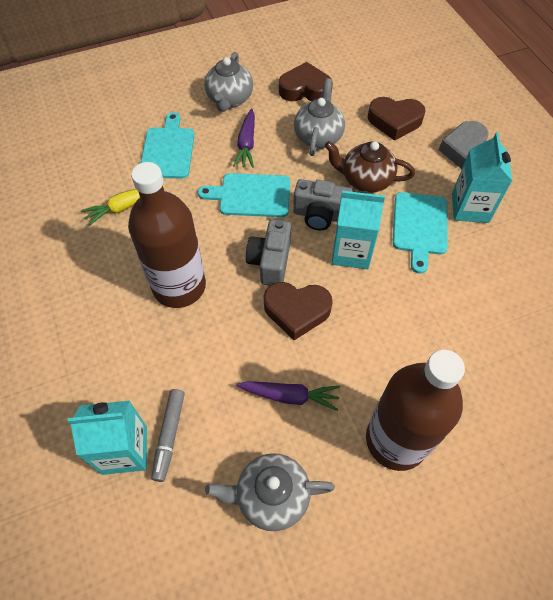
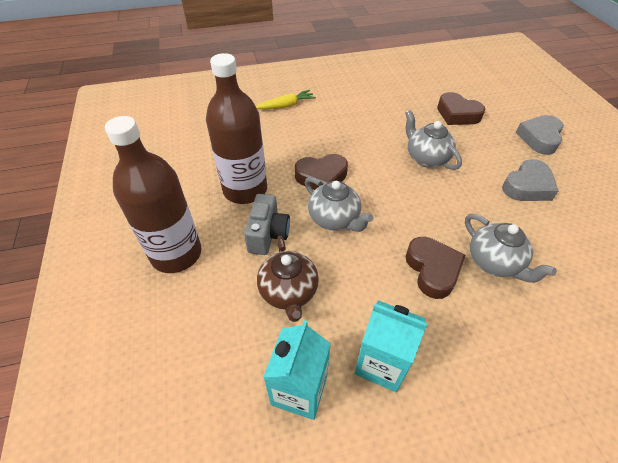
grey camera: 2 -> 1
grey heart: 1 -> 2
grey marker: 1 -> 0
purple carrot: 2 -> 0
turquoise carton: 3 -> 2
turquoise cutting board: 3 -> 0

